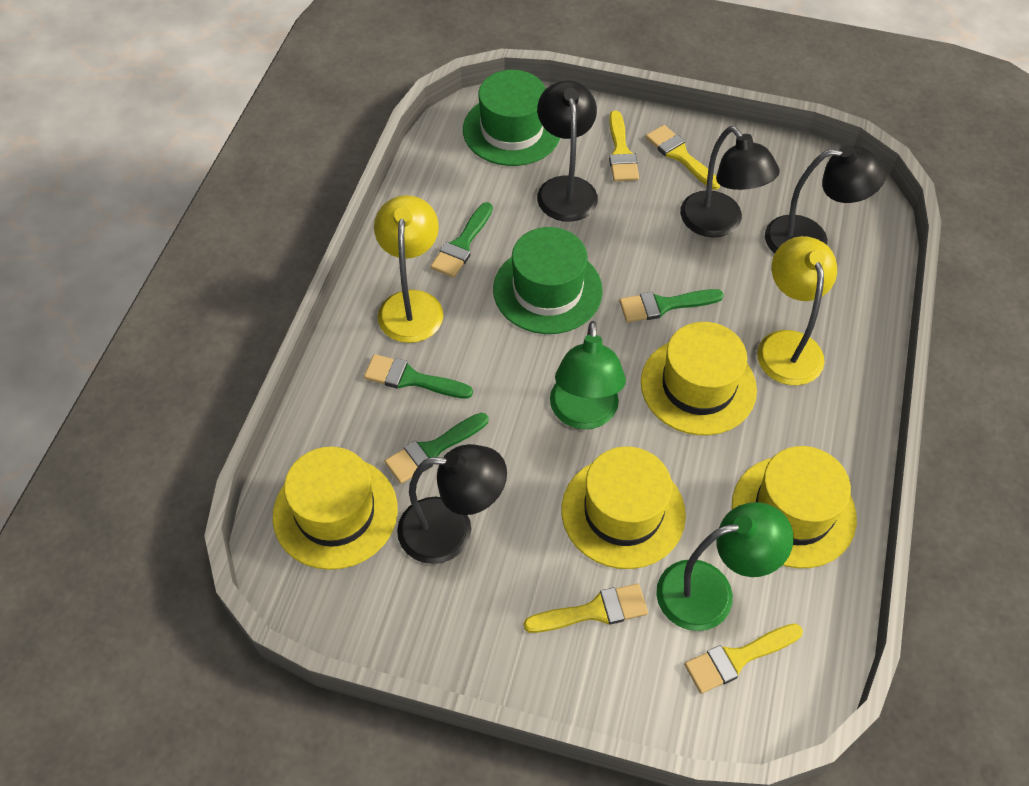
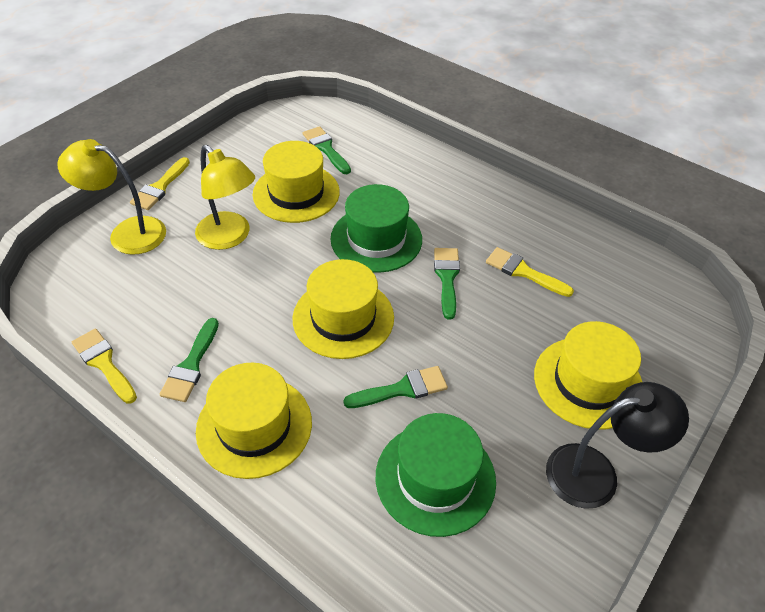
black lamp: 4 -> 1
green lamp: 2 -> 0
yellow brush: 4 -> 3

